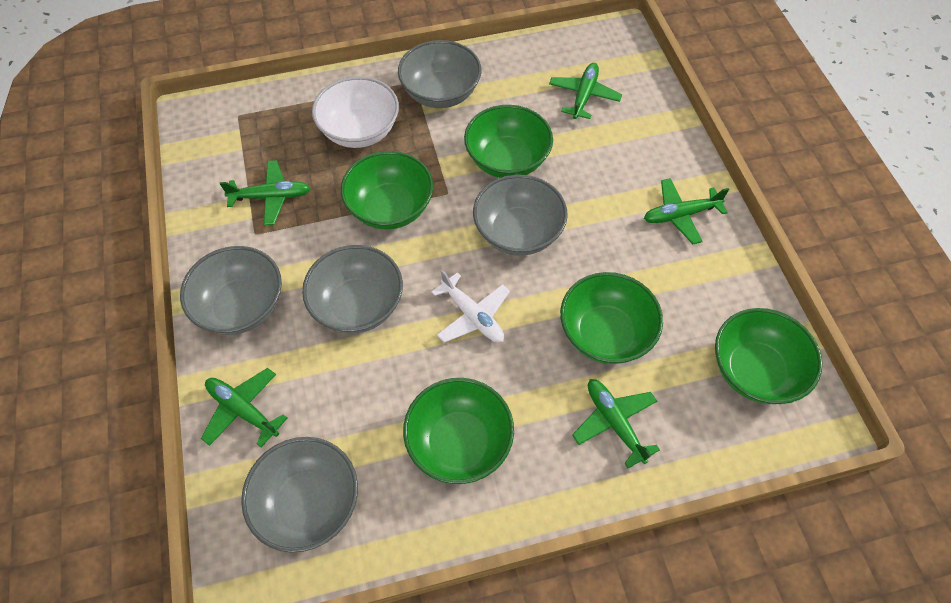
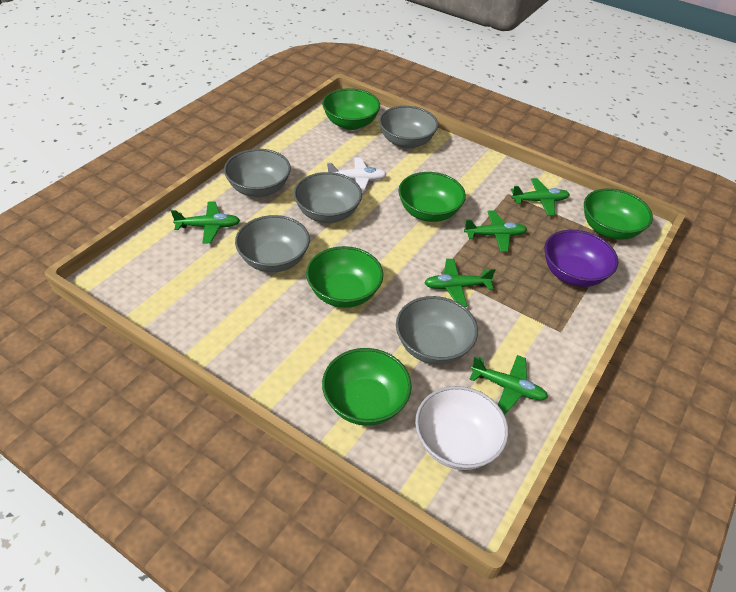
purple bowl: 0 -> 1

